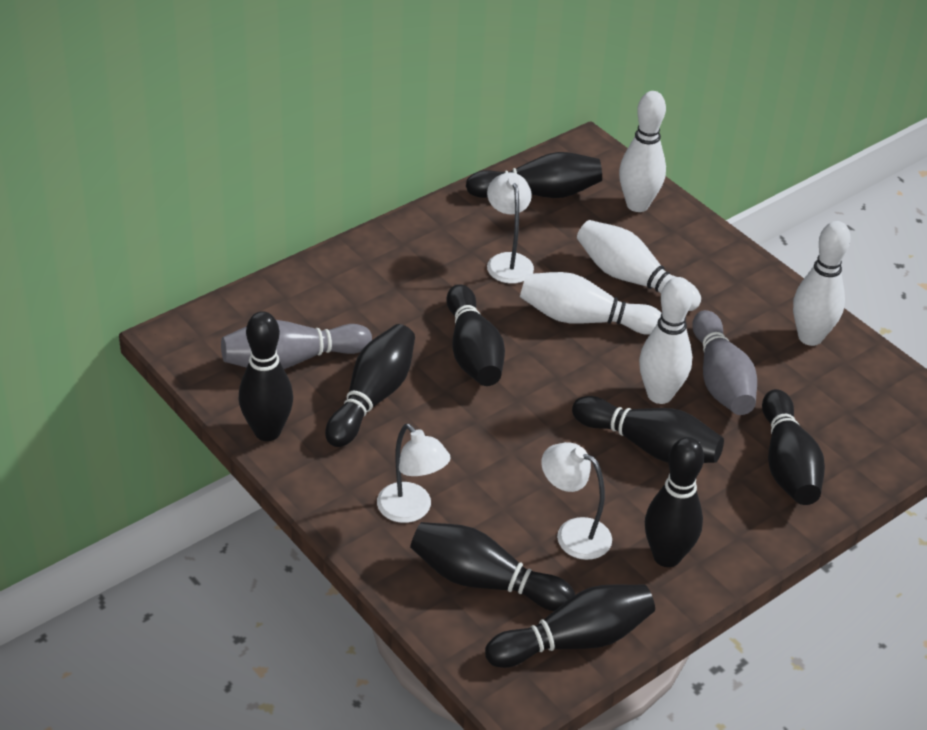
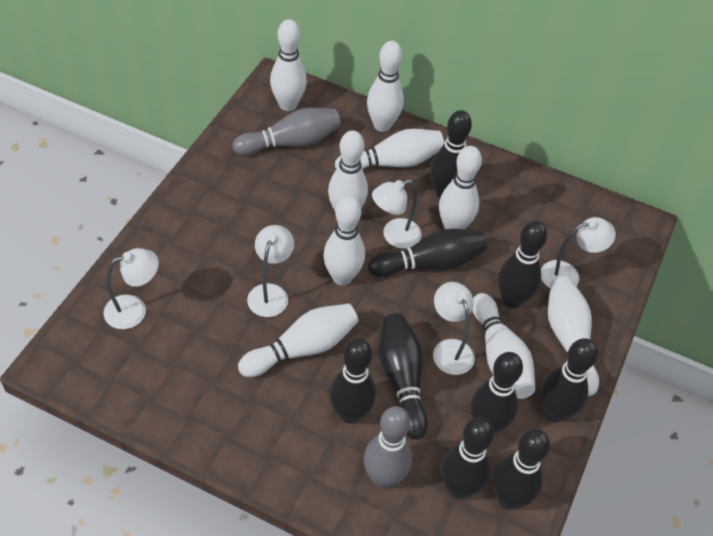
white bowling pin: 5 -> 9
white lamp: 3 -> 5

